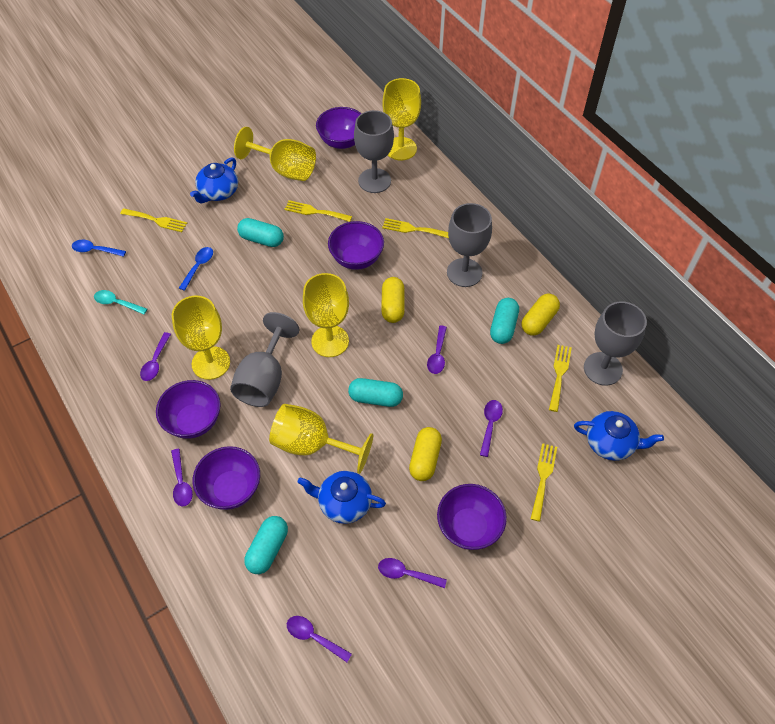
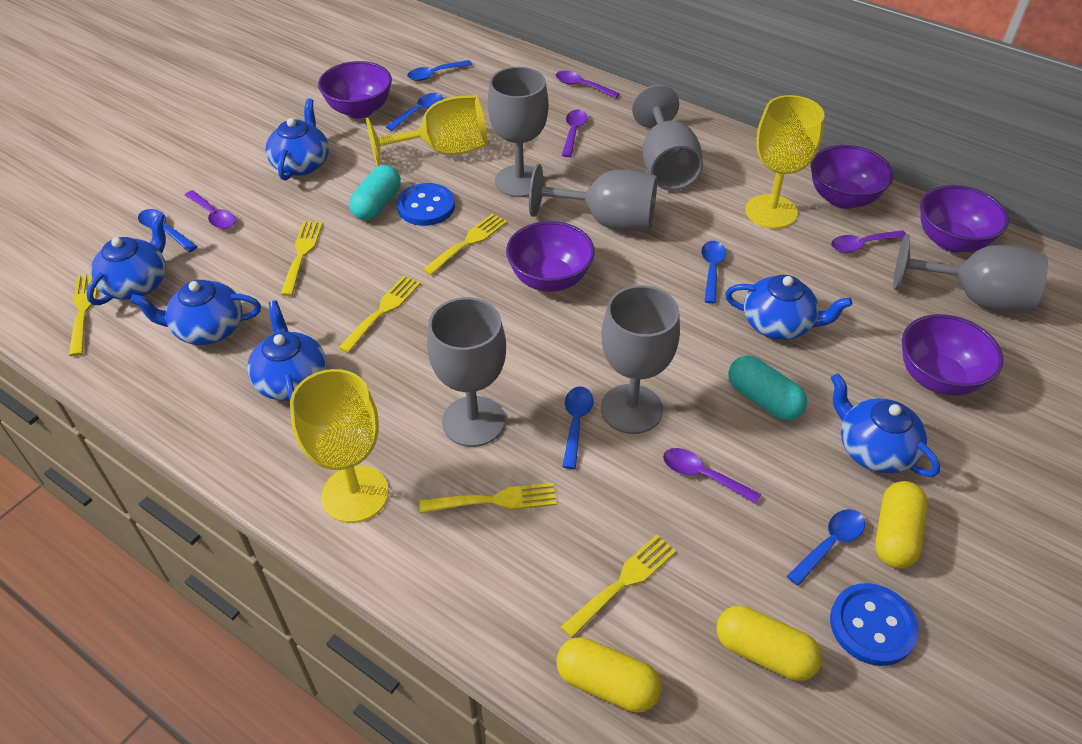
blue button: 0 -> 2
blue spoon: 2 -> 6
blue teapot: 3 -> 6
grey goblet: 4 -> 6
purple spoon: 6 -> 5
turquoise capsule: 4 -> 2
turquoise spoon: 1 -> 0
yellow fork: 5 -> 6
yellow goblet: 5 -> 3

